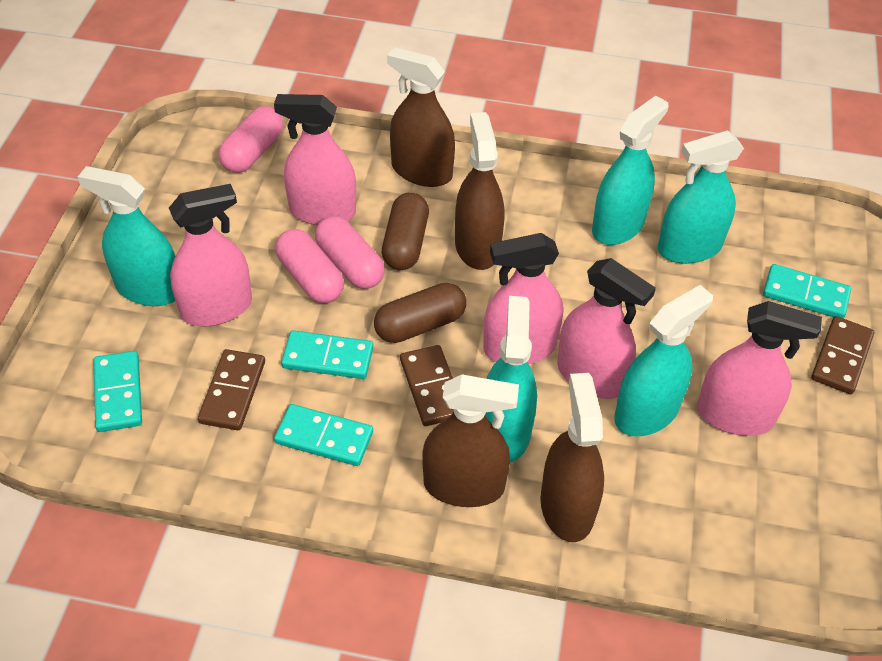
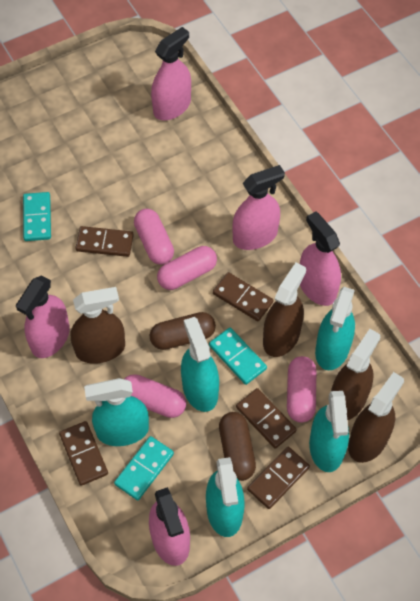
brown domino: 3 -> 5
pink capsule: 3 -> 4
turquoise domino: 4 -> 3

